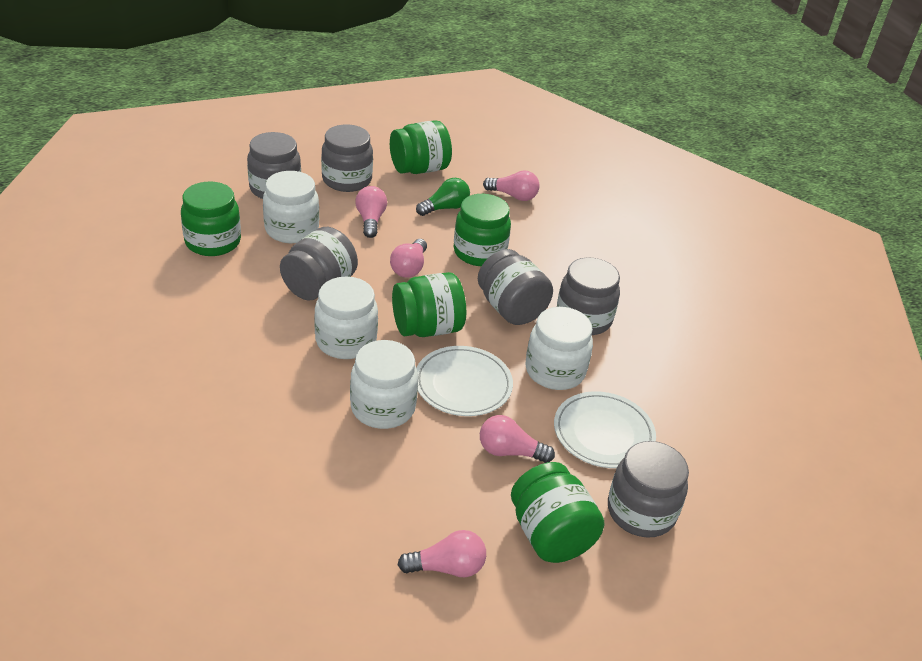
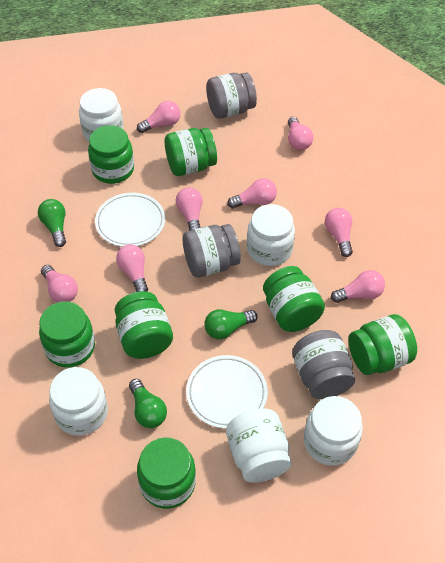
green jar: 5 -> 7
green light bulb: 1 -> 3
grey jar: 6 -> 3
pink light bulb: 5 -> 8
white jar: 4 -> 5

